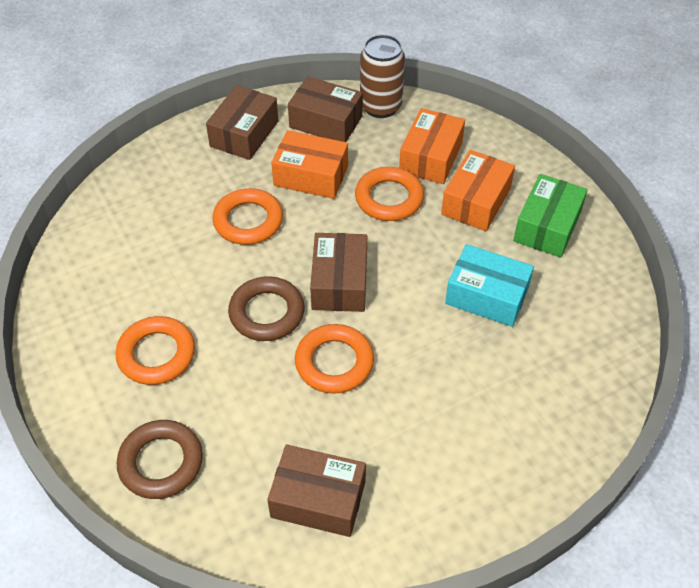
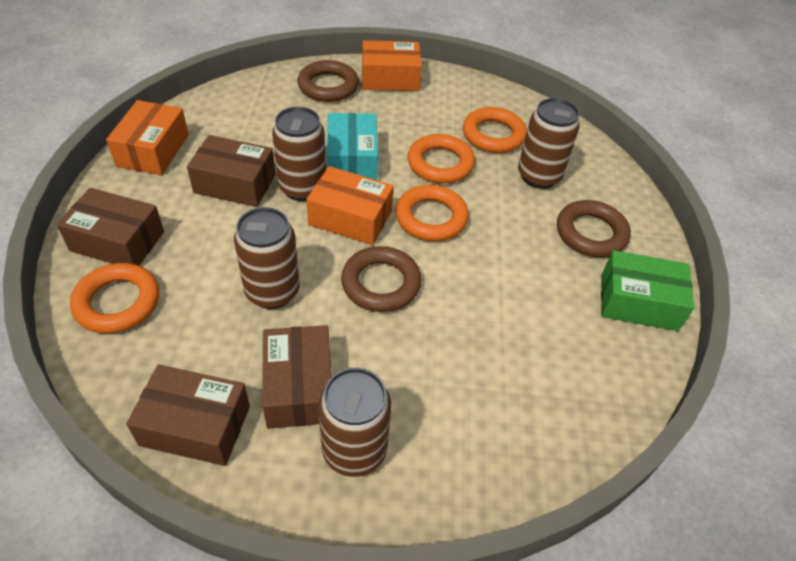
brown can: 1 -> 4
brown ring: 2 -> 3

